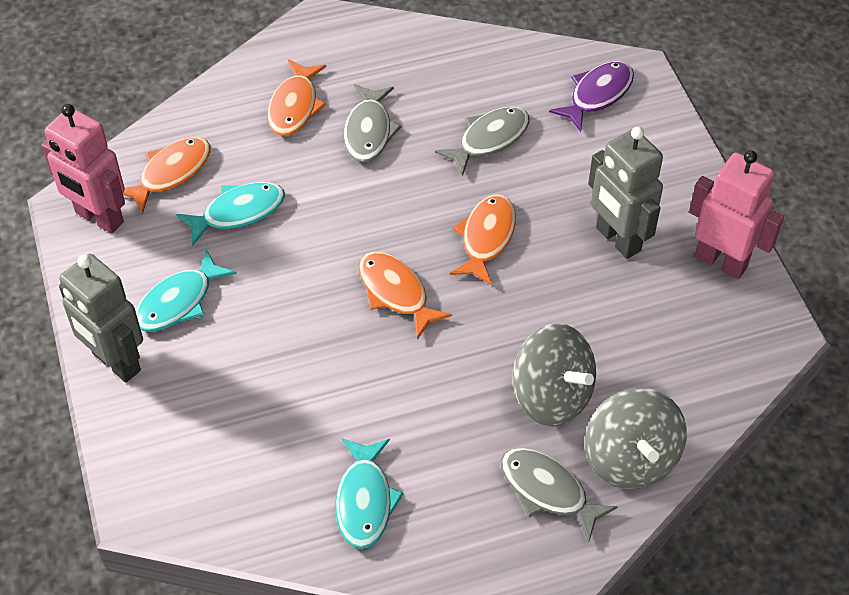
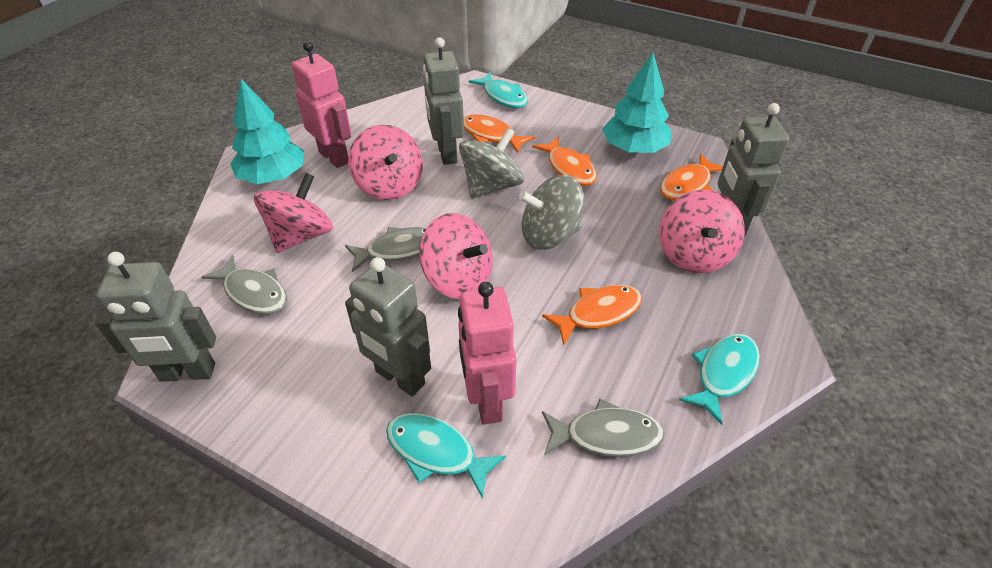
grey robot: 2 -> 4
pink spinning top: 0 -> 4
purple fish: 1 -> 0
turquoise tree: 0 -> 2

